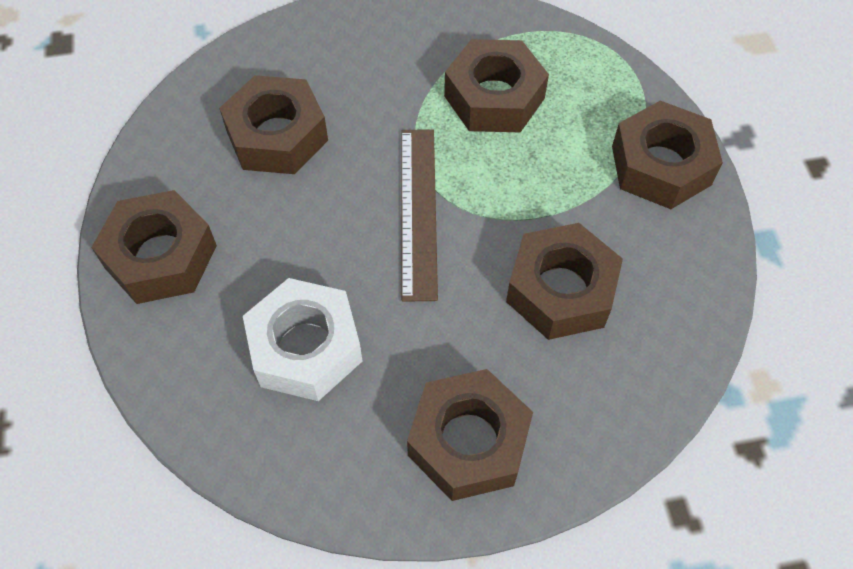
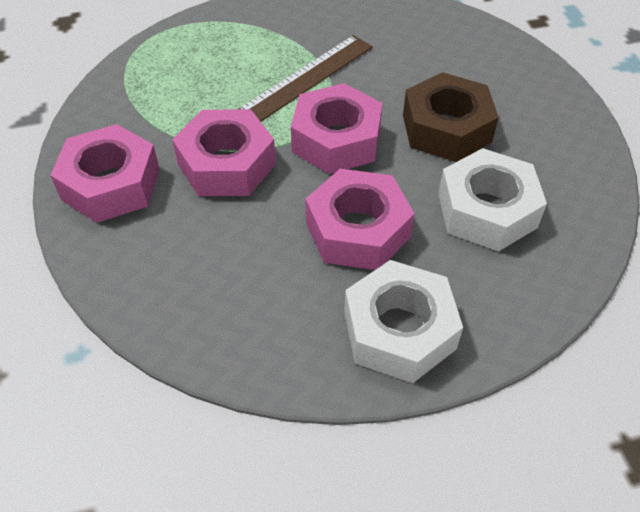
brown nut: 6 -> 1
pink nut: 0 -> 4
white nut: 1 -> 2

